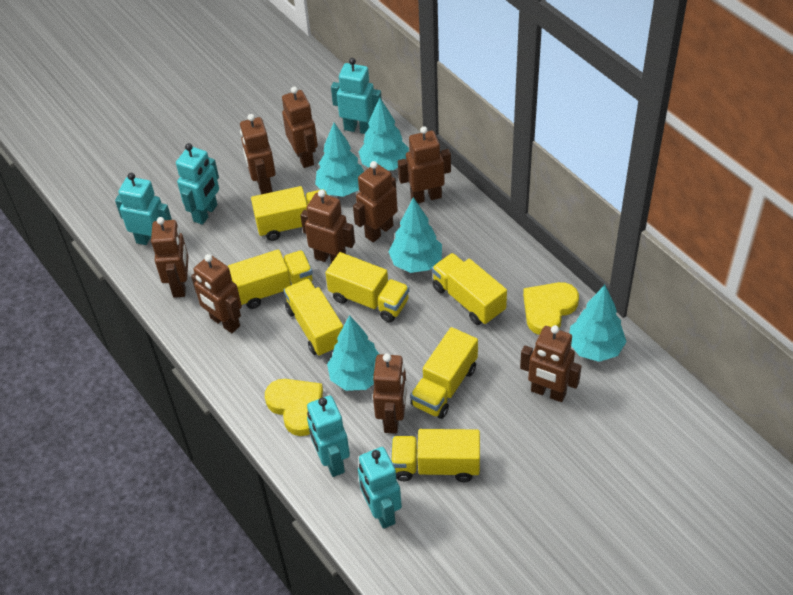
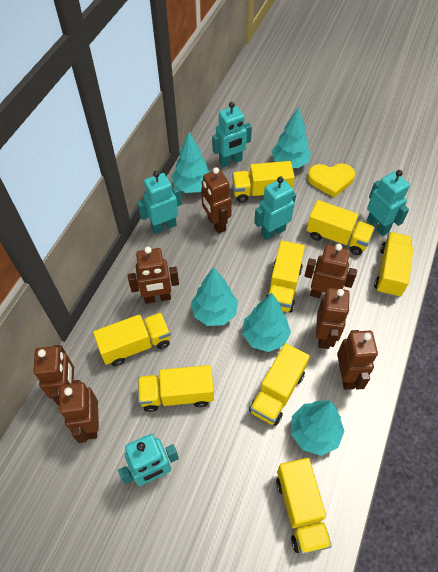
brown robot: 9 -> 7
yellow heart: 2 -> 1
yellow truck: 7 -> 8

